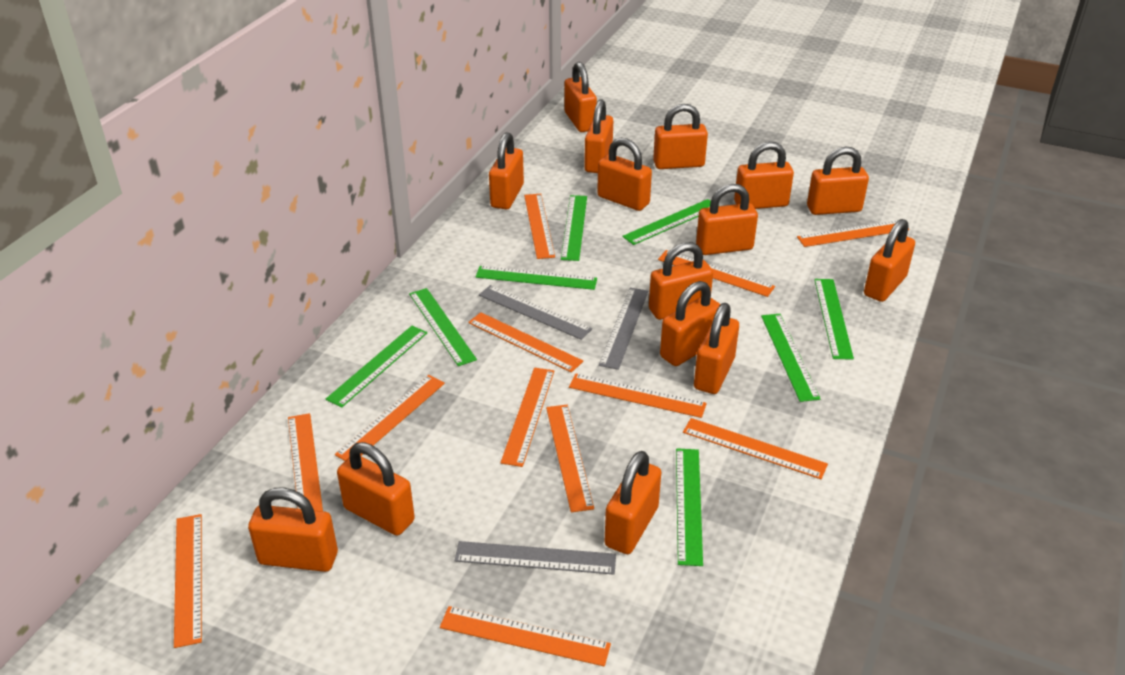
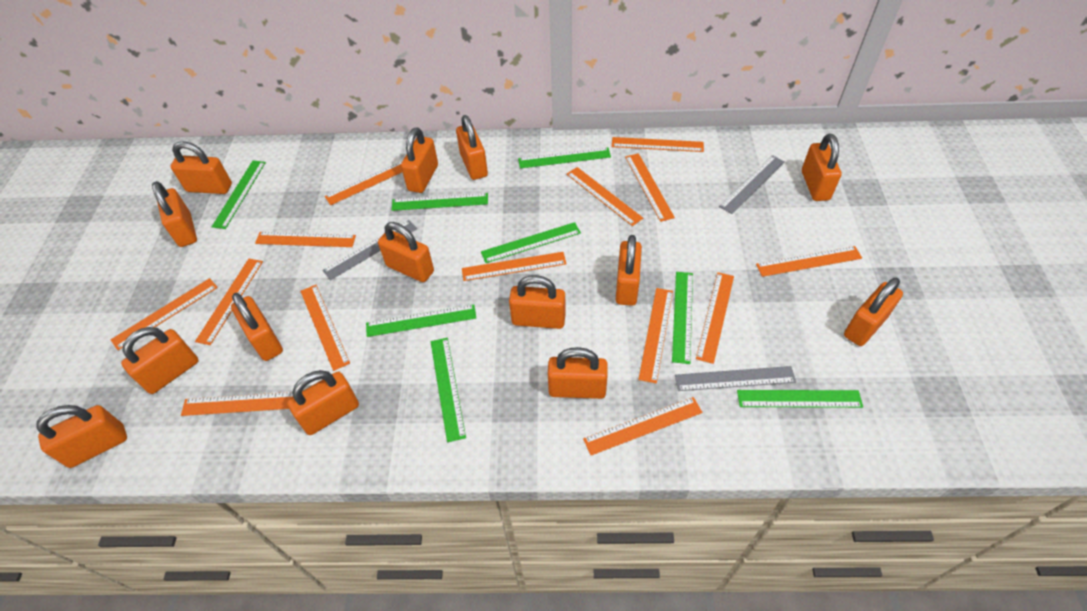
orange padlock: 15 -> 14
orange ruler: 12 -> 14

